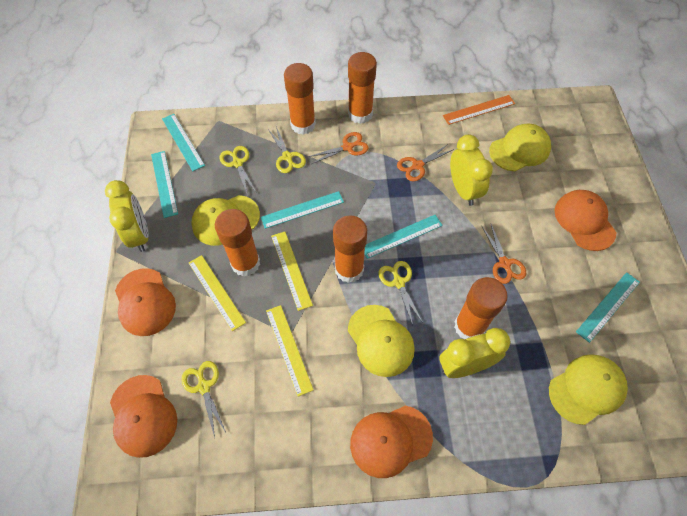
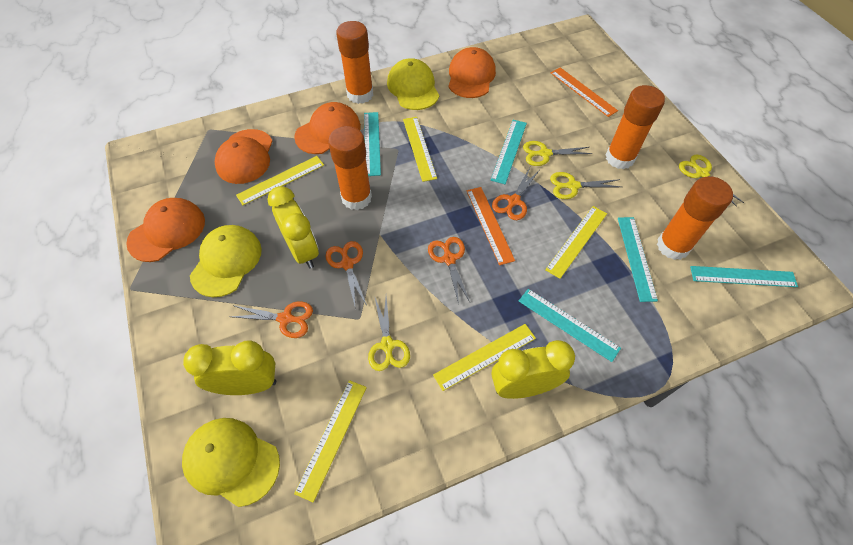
orange glue stick: 5 -> 4
orange ruler: 1 -> 2
orange scissors: 3 -> 4
yellow cap: 4 -> 3
yellow ruler: 3 -> 5

